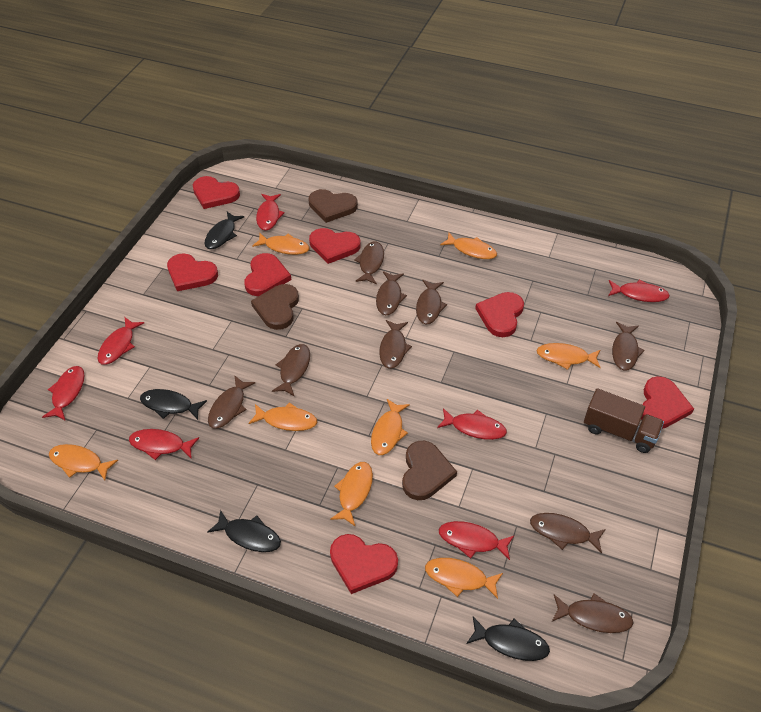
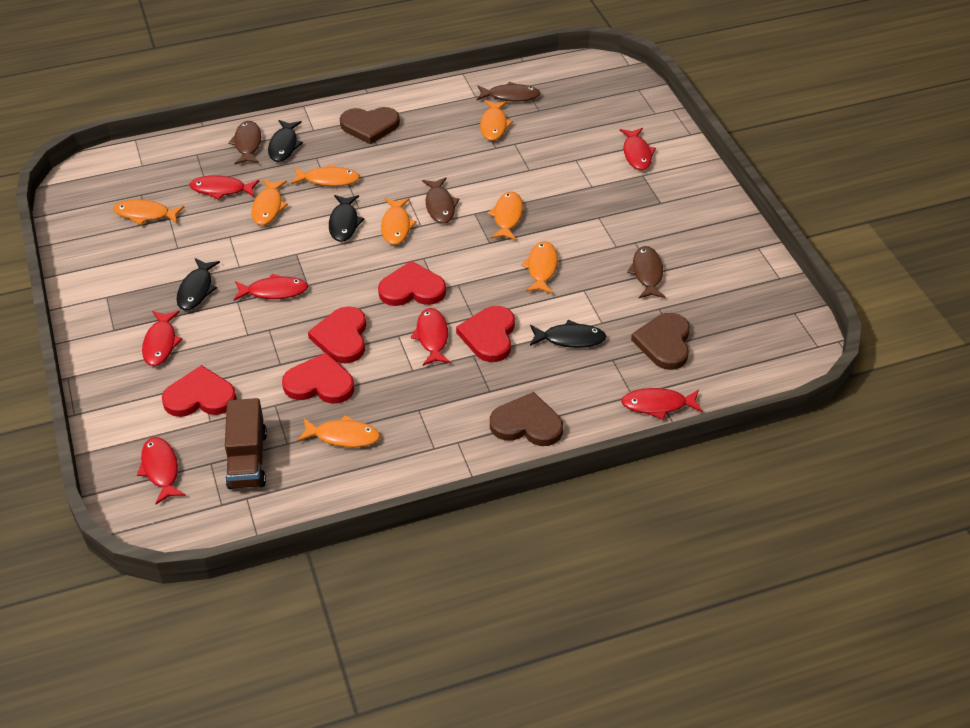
brown fish: 9 -> 4
red heart: 7 -> 5

